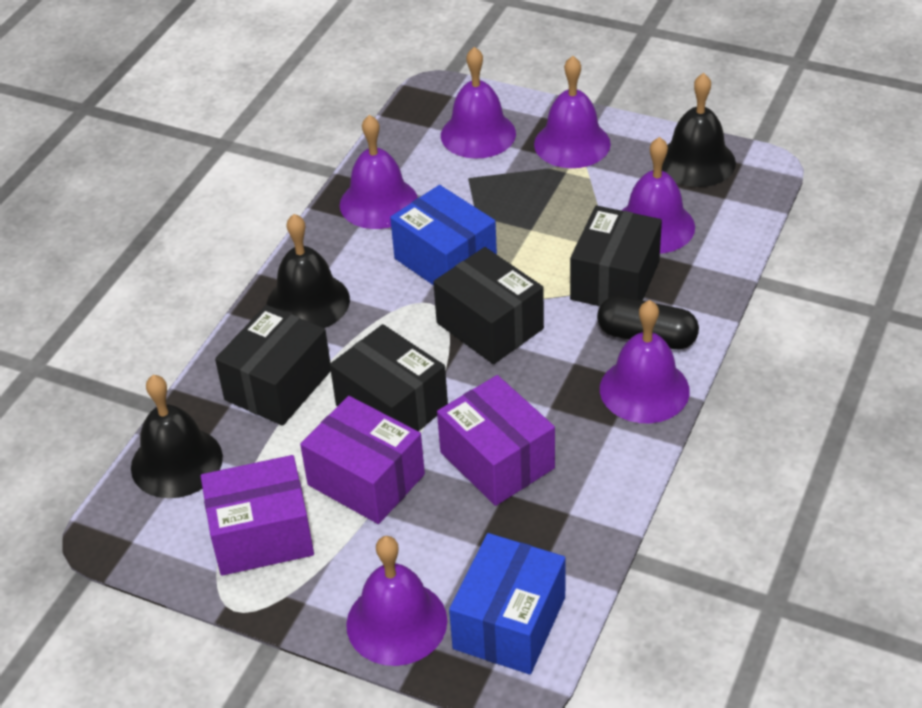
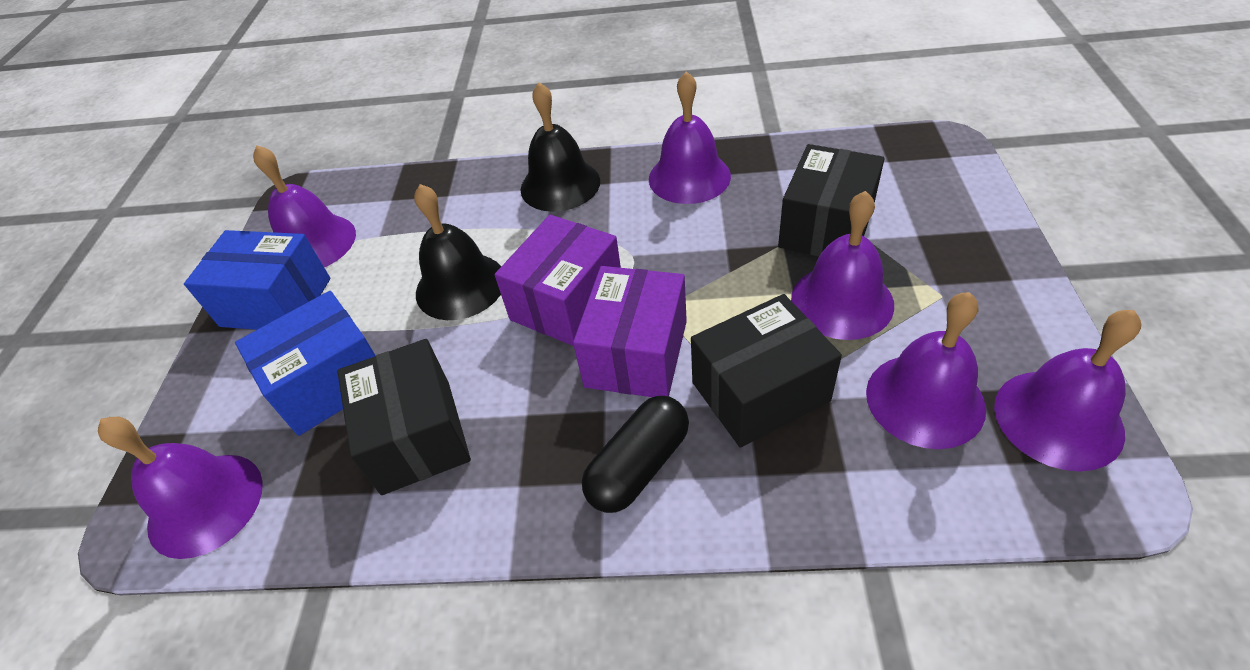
black bell: 3 -> 2
black box: 4 -> 3
purple box: 3 -> 2

